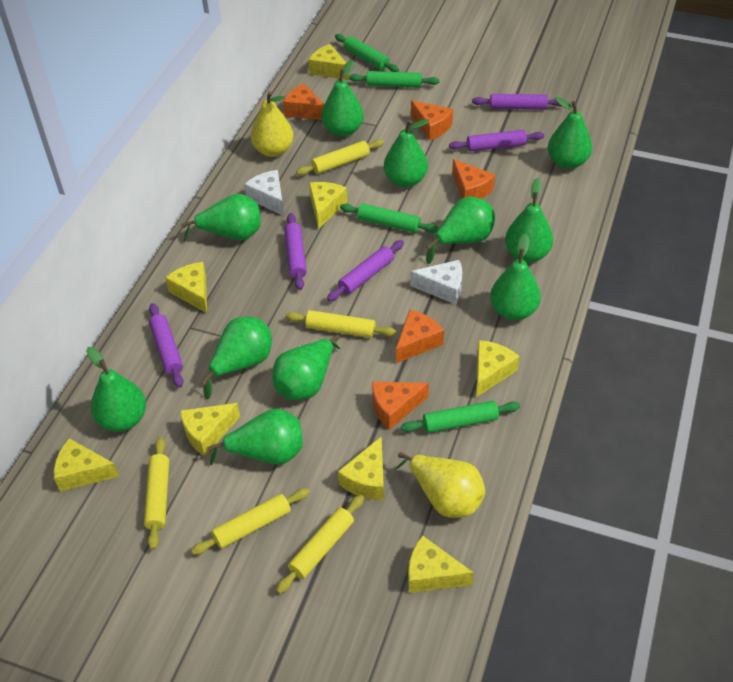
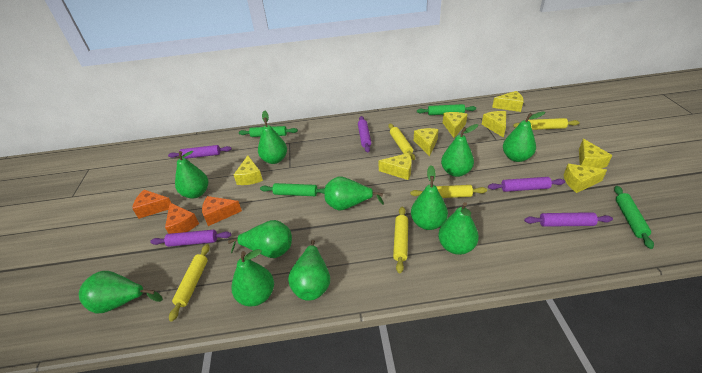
orange cheese: 5 -> 3
white cheese: 2 -> 0
yellow pear: 2 -> 0

